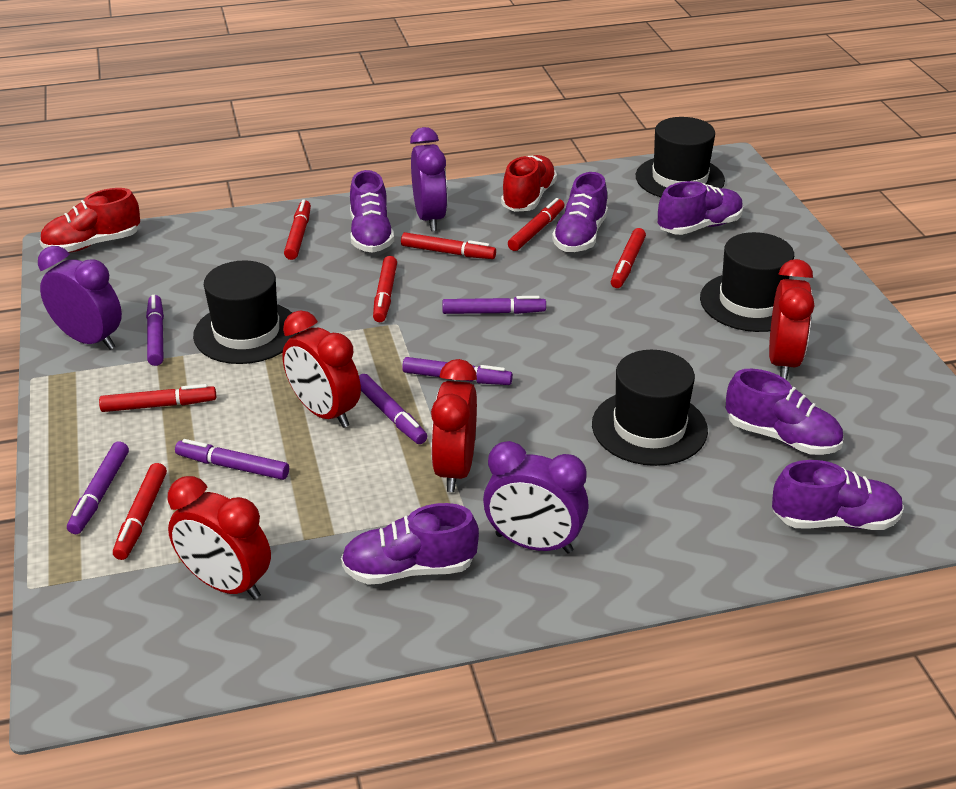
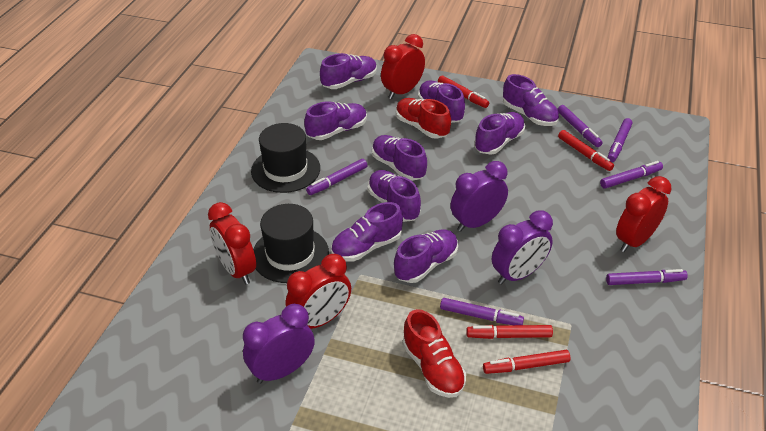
black hat: 4 -> 2
purple shoe: 6 -> 9
red marker: 7 -> 4

